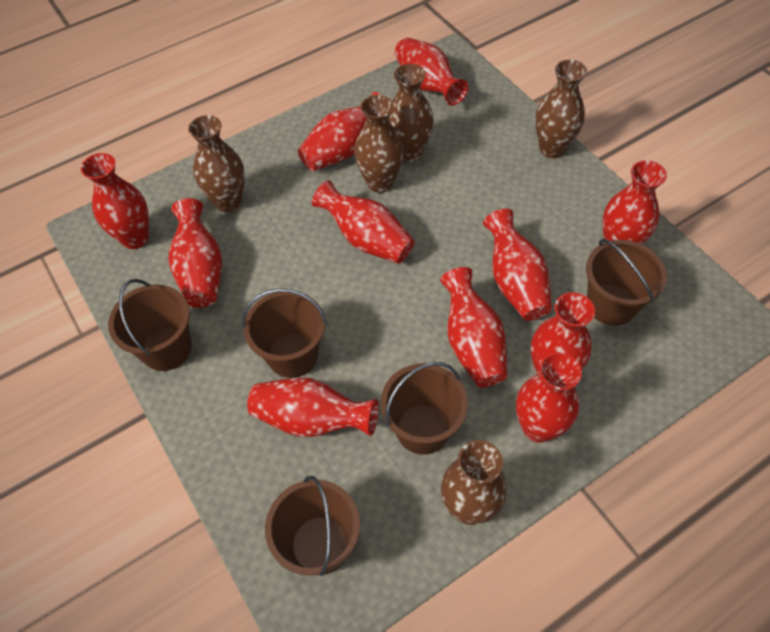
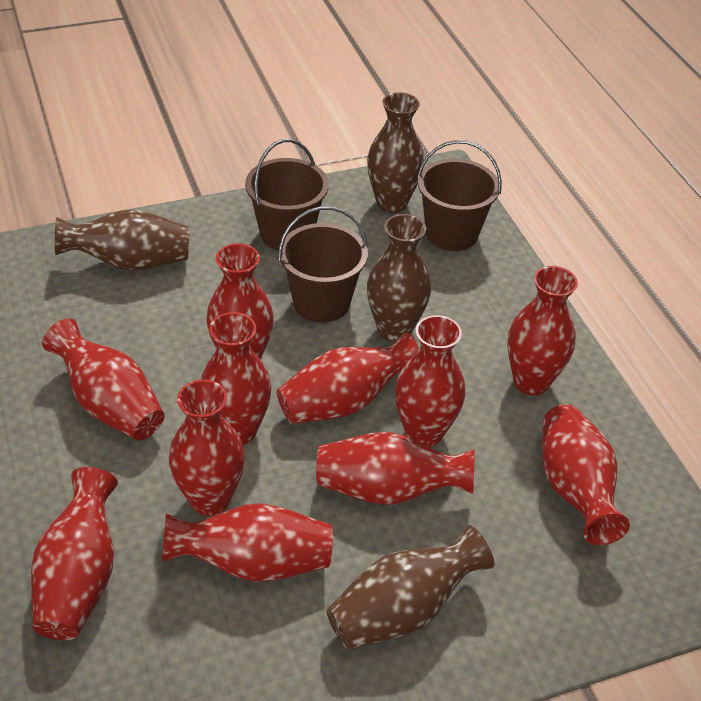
brown bucket: 5 -> 3
brown vase: 5 -> 4

